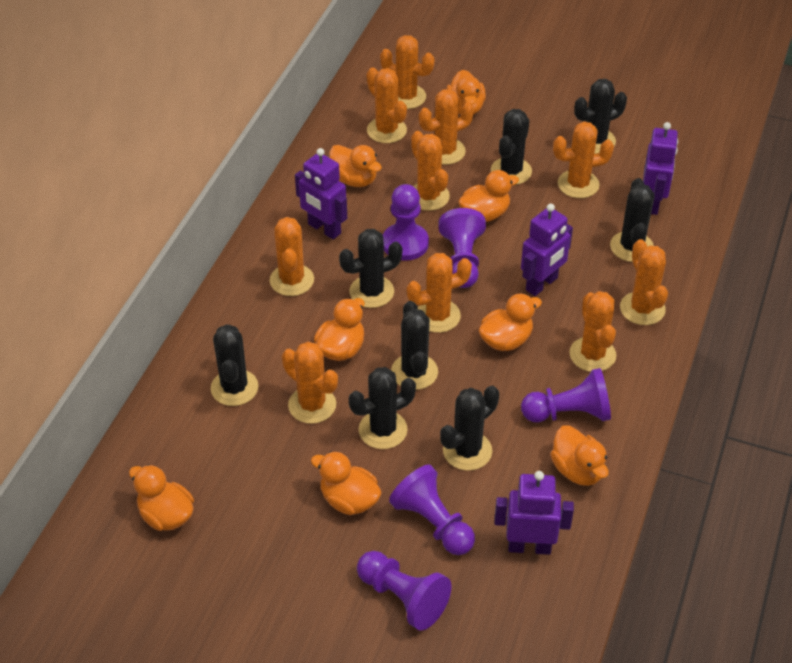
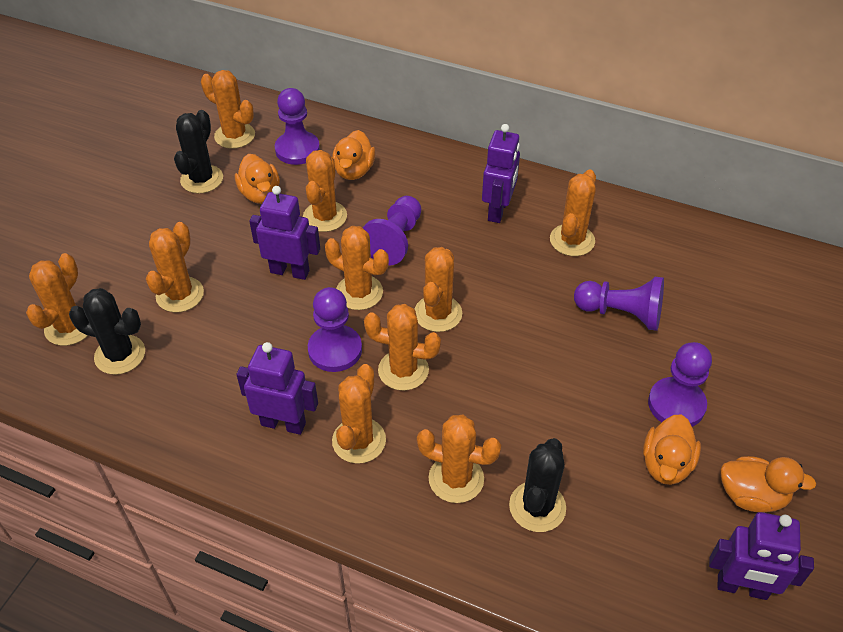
black cactus: 8 -> 3
orange duck: 8 -> 4

